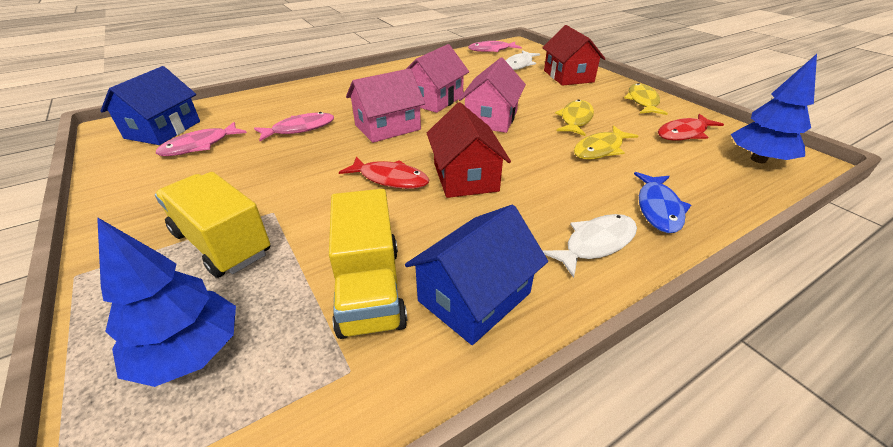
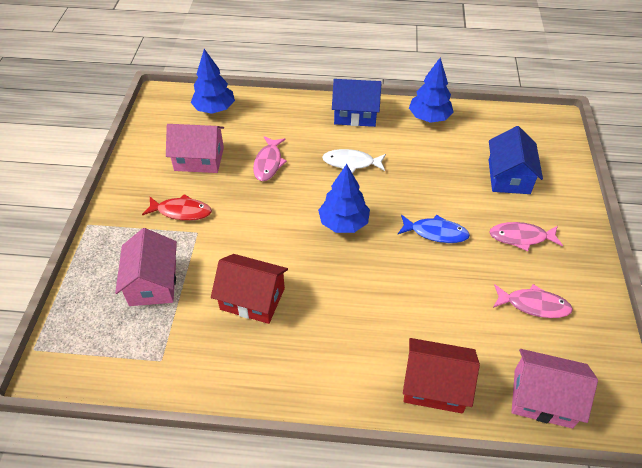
blue tree: 2 -> 3
red fish: 2 -> 1
white fish: 2 -> 1
yellow fish: 3 -> 0
yellow truck: 2 -> 0

